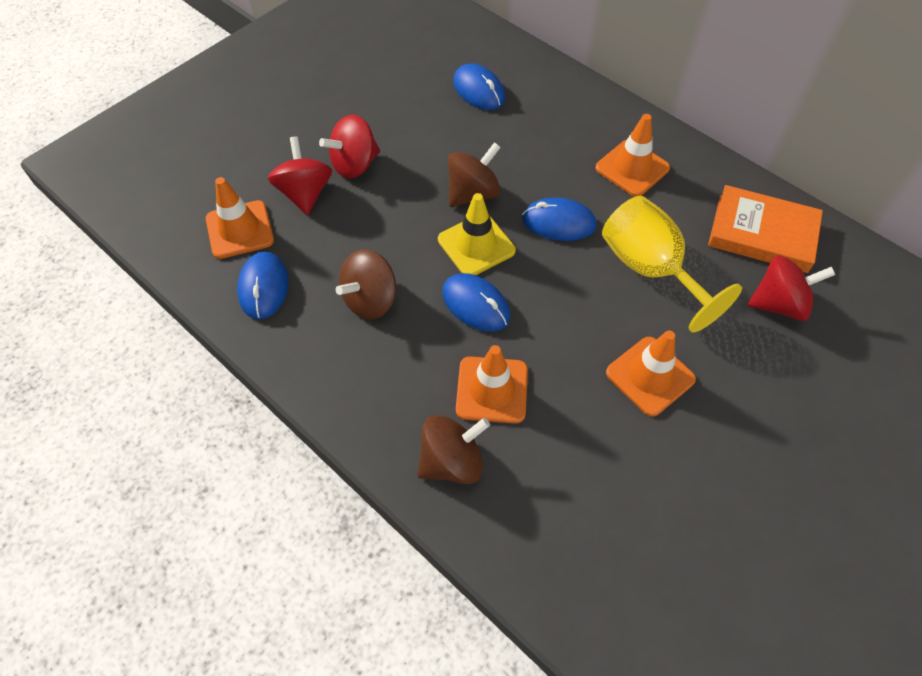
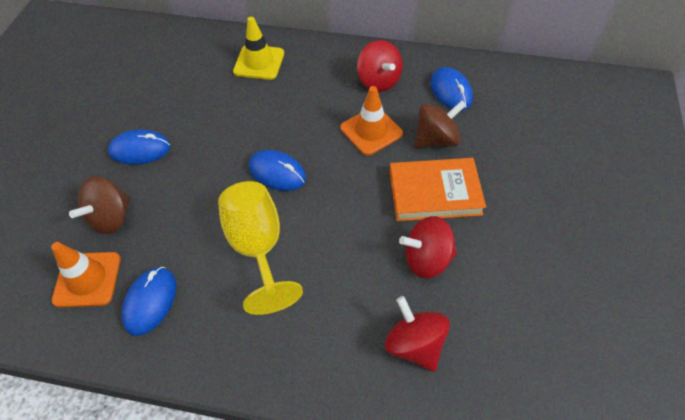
brown spinning top: 3 -> 2
orange traffic cone: 4 -> 2

